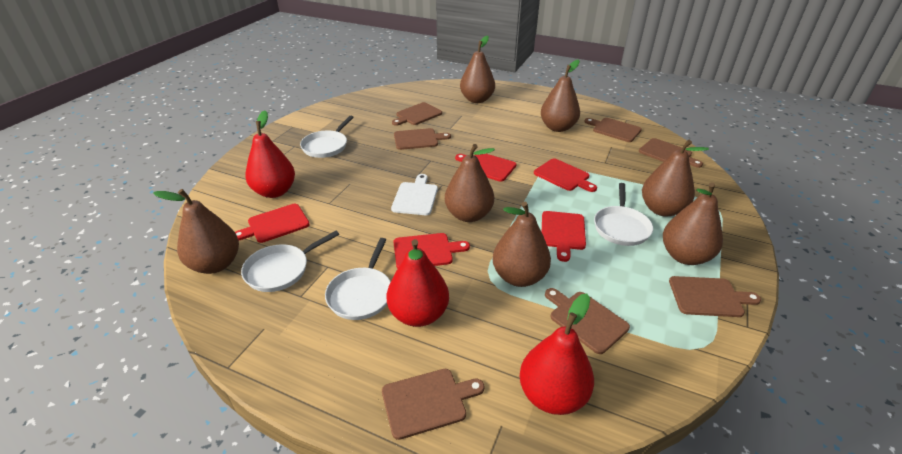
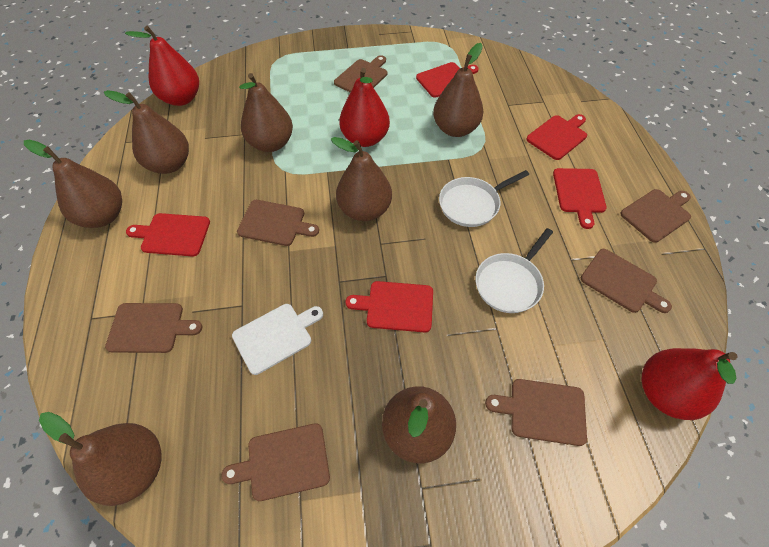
white pan: 4 -> 2

